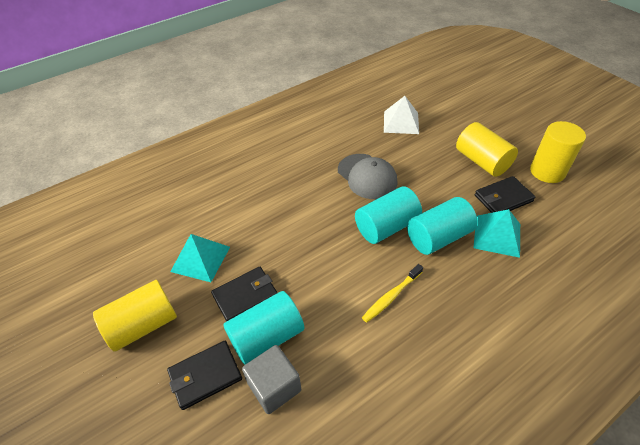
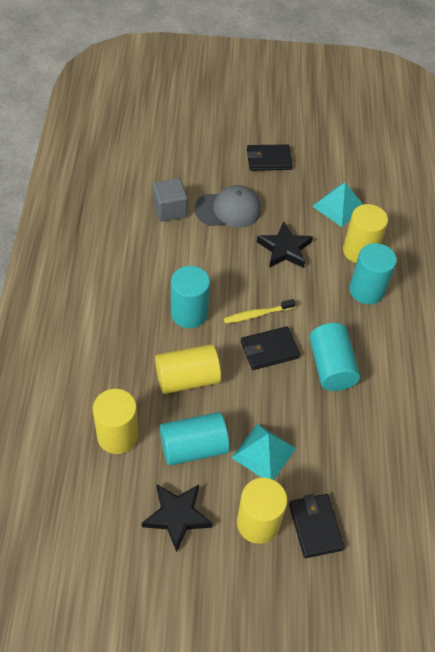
black star: 0 -> 2
turquoise cylinder: 3 -> 4
white pyramid: 1 -> 0
yellow cylinder: 3 -> 4

